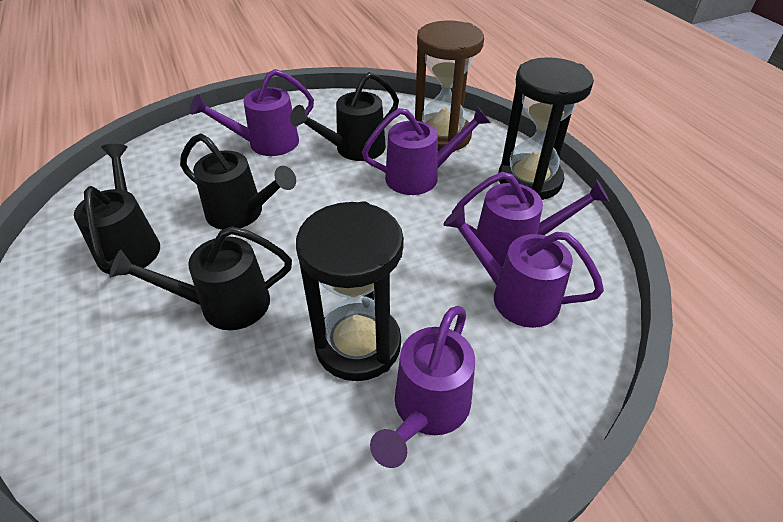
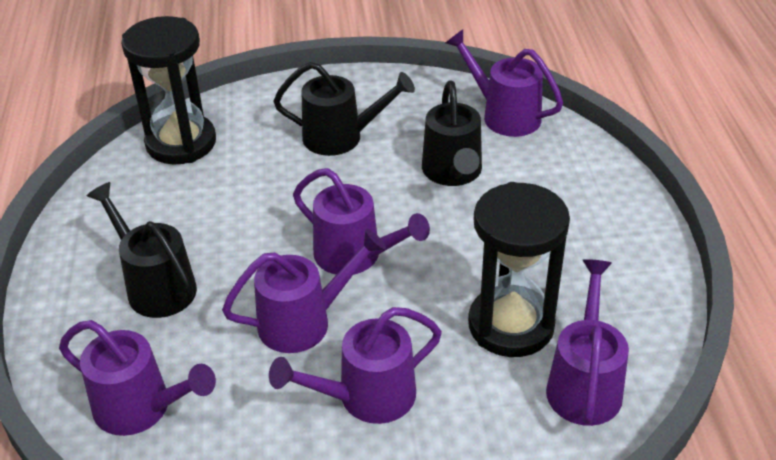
black watering can: 4 -> 3
brown hourglass: 1 -> 0
purple watering can: 5 -> 6

